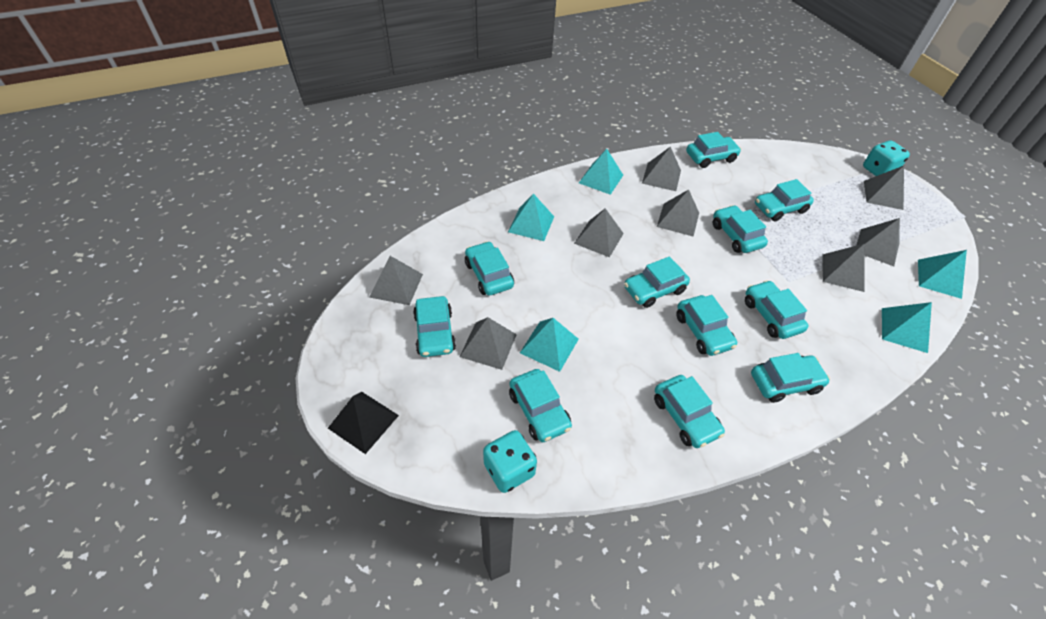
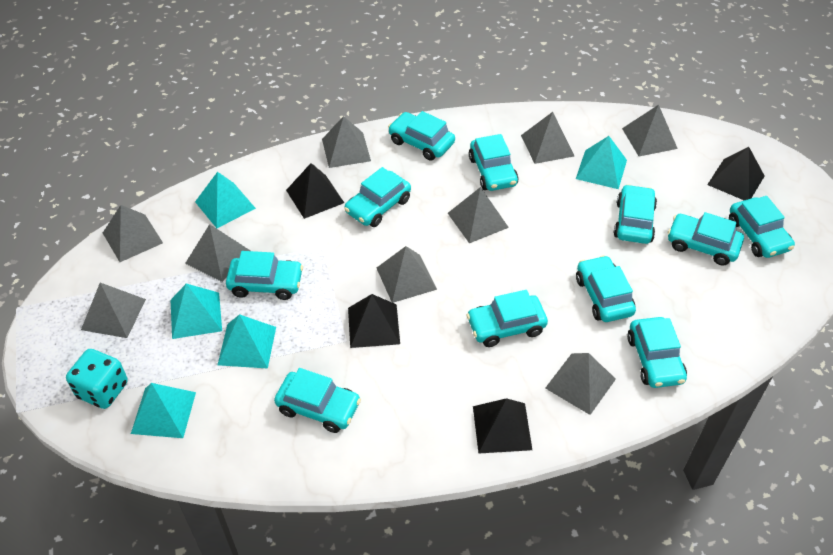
black pyramid: 1 -> 4
grey pyramid: 8 -> 9
turquoise dice: 2 -> 1

